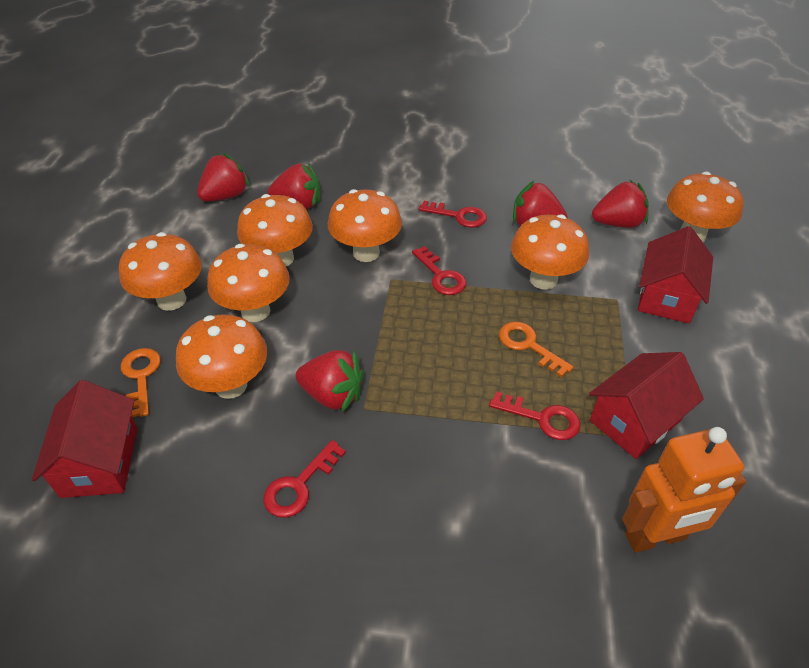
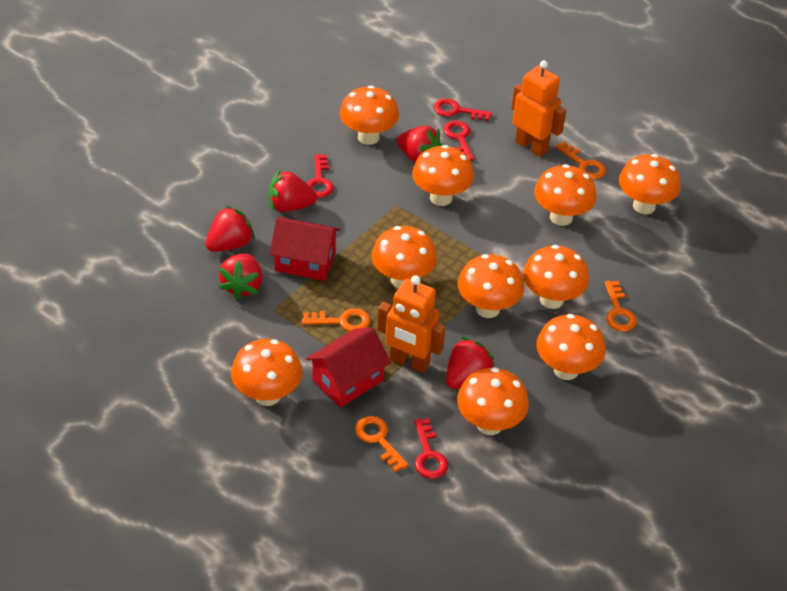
orange key: 2 -> 4
orange mushroom: 7 -> 10
orange robot: 1 -> 2
red house: 3 -> 2

